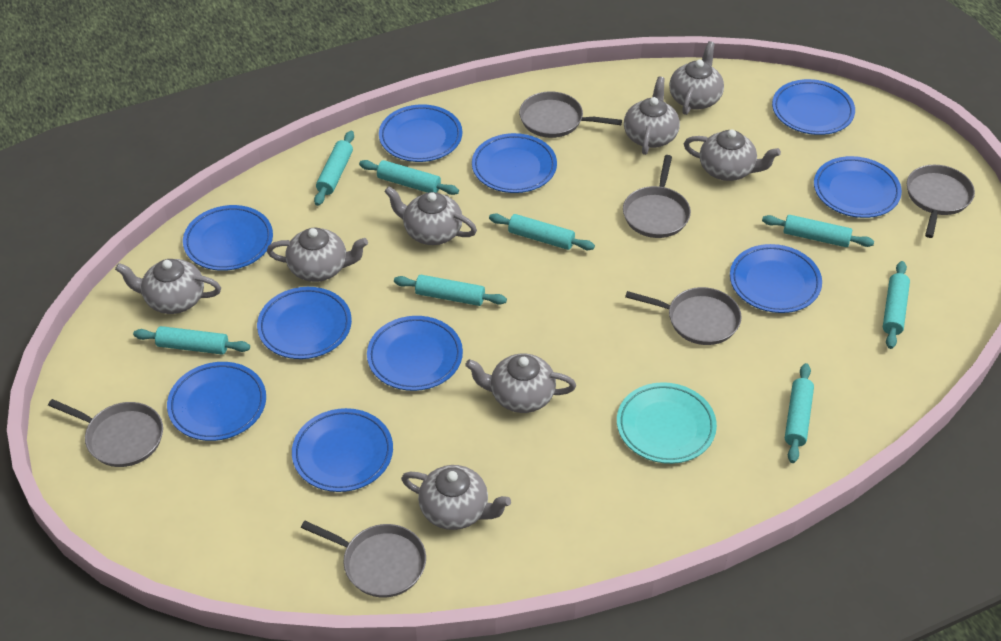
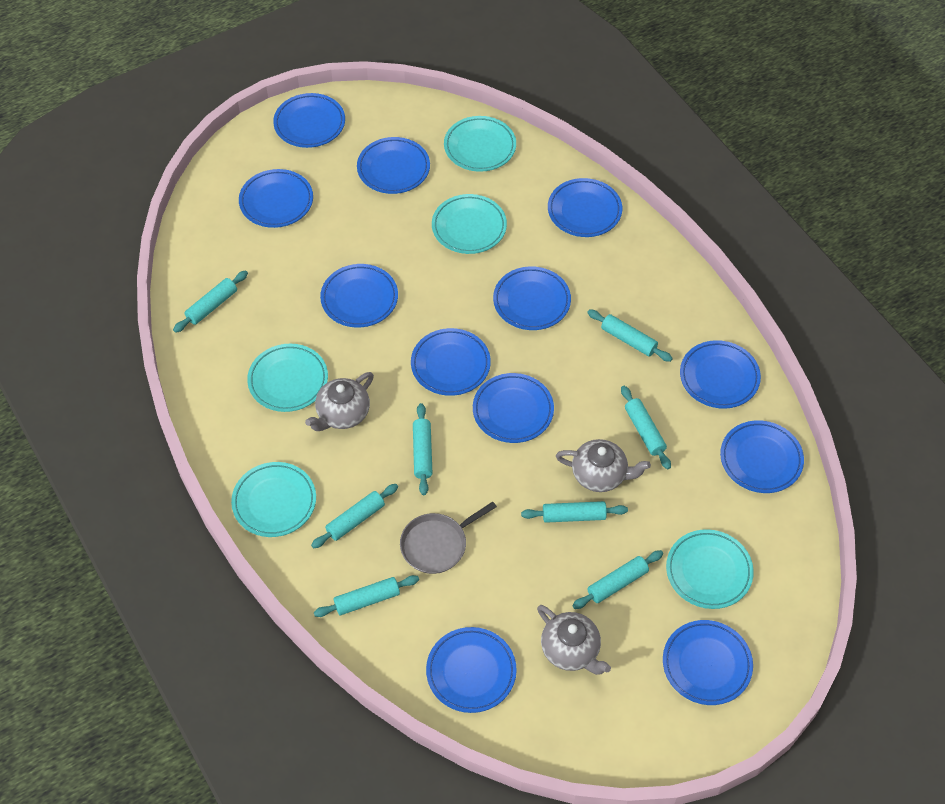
blue plate: 10 -> 12
grey pan: 6 -> 1
grey teapot: 8 -> 3
turquoise plate: 1 -> 5

